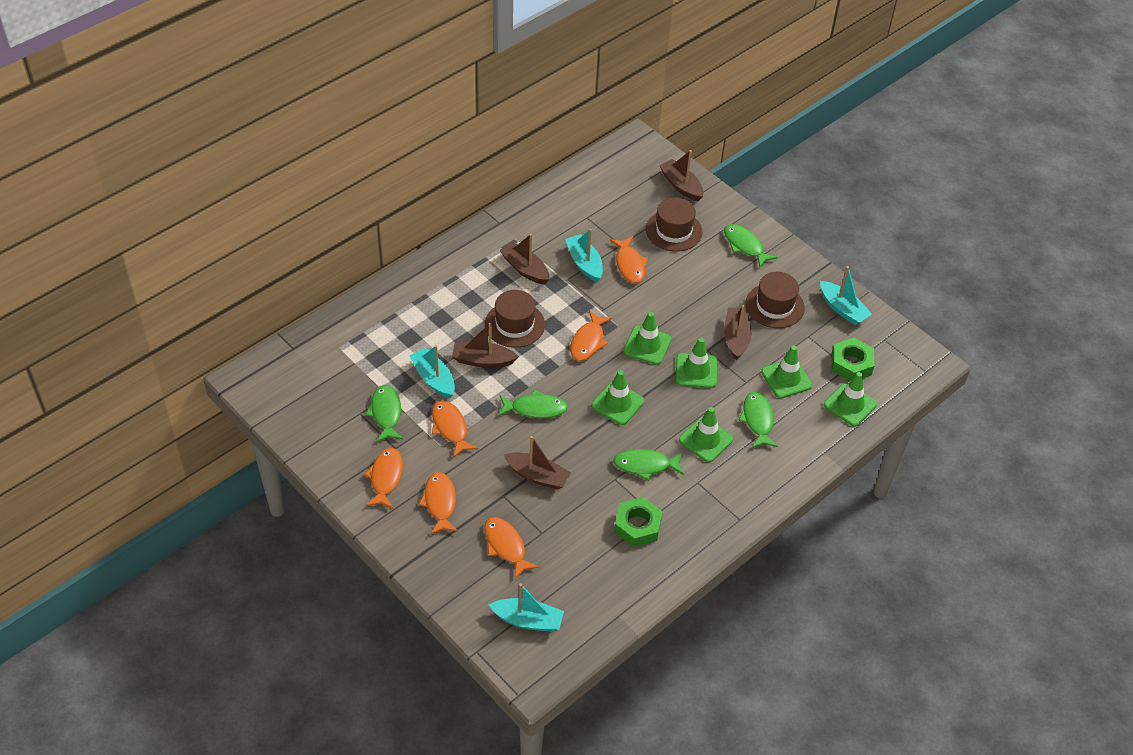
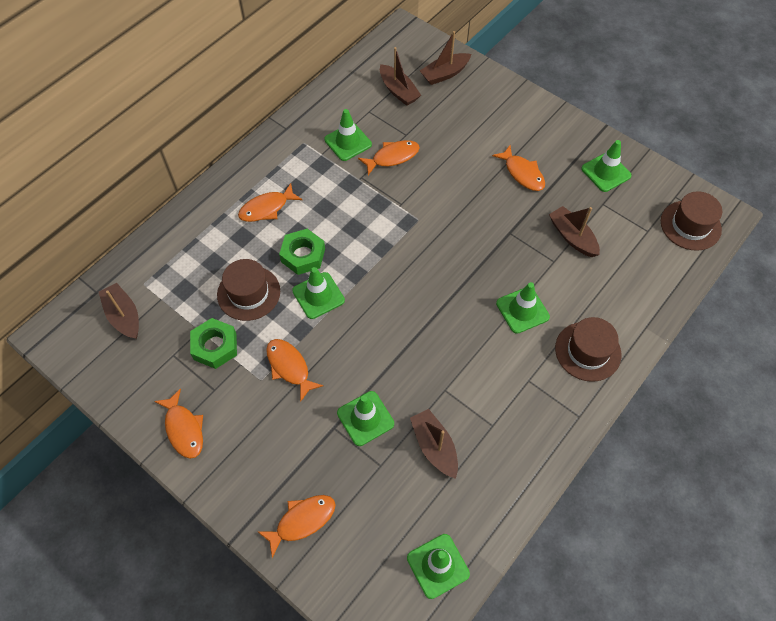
green fish: 5 -> 0
turquoise boat: 4 -> 0

